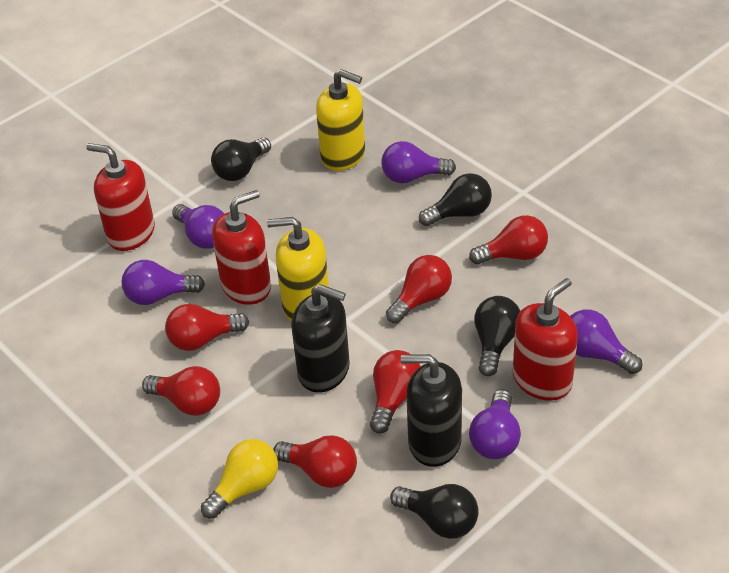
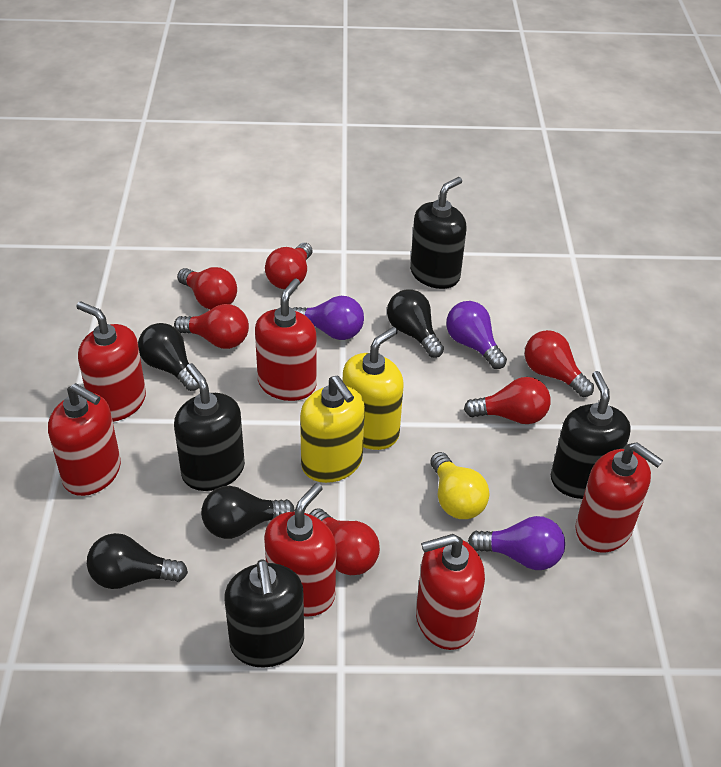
black soap dispenser: 2 -> 4
purple light bulb: 5 -> 3
red soap dispenser: 3 -> 6

